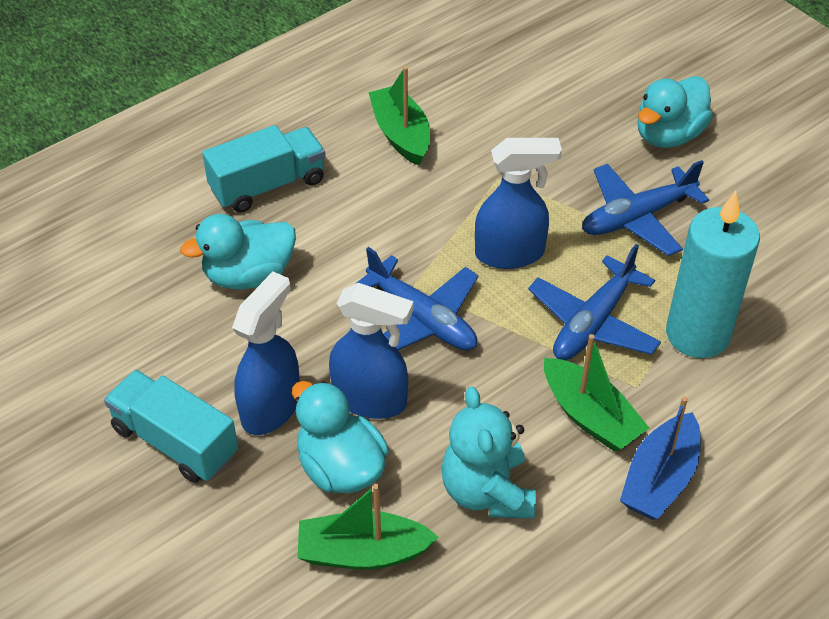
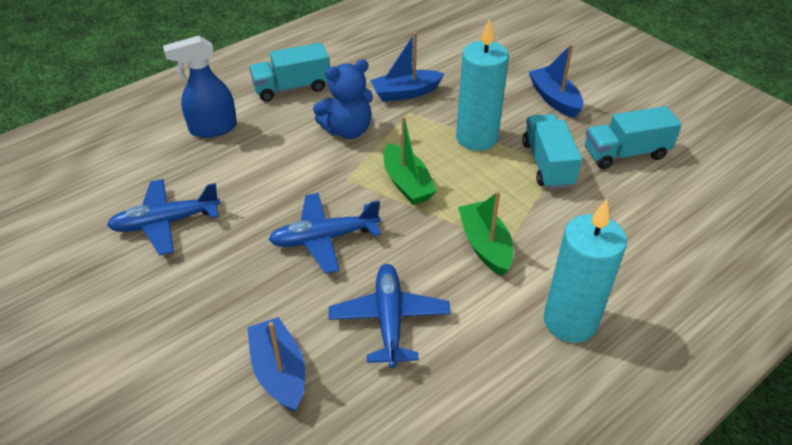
blue boat: 1 -> 3
blue spray bottle: 3 -> 1
blue teddy bear: 0 -> 1
green boat: 3 -> 2
turquoise candle: 1 -> 2
turquoise duck: 3 -> 0
turquoise teddy bear: 1 -> 0
turquoise truck: 2 -> 3

